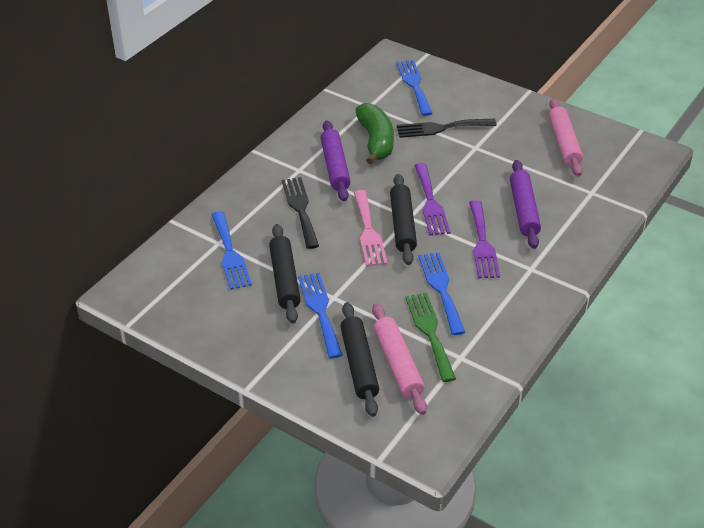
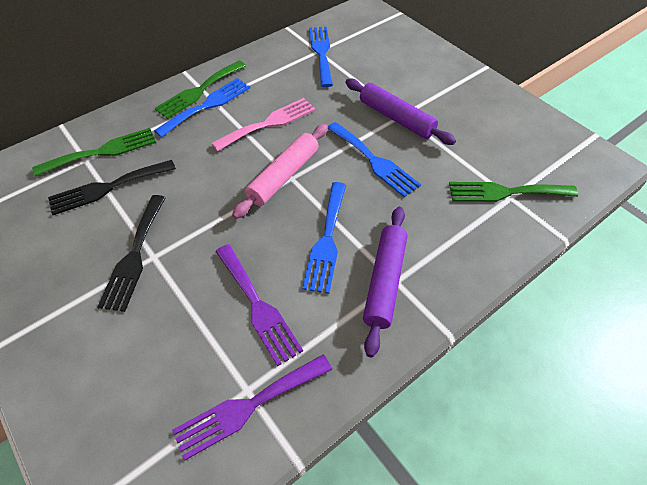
black rolling pin: 3 -> 0
green banana: 1 -> 0
green fork: 1 -> 3
pink rolling pin: 2 -> 1

